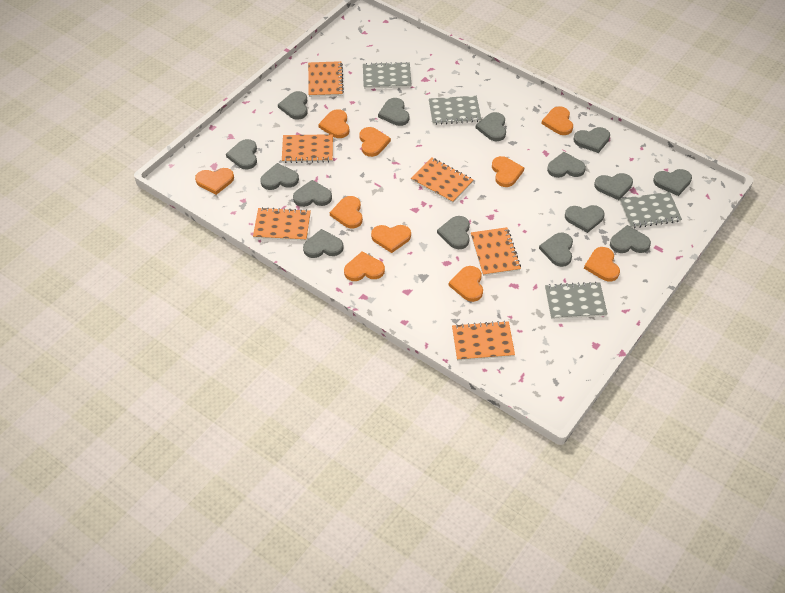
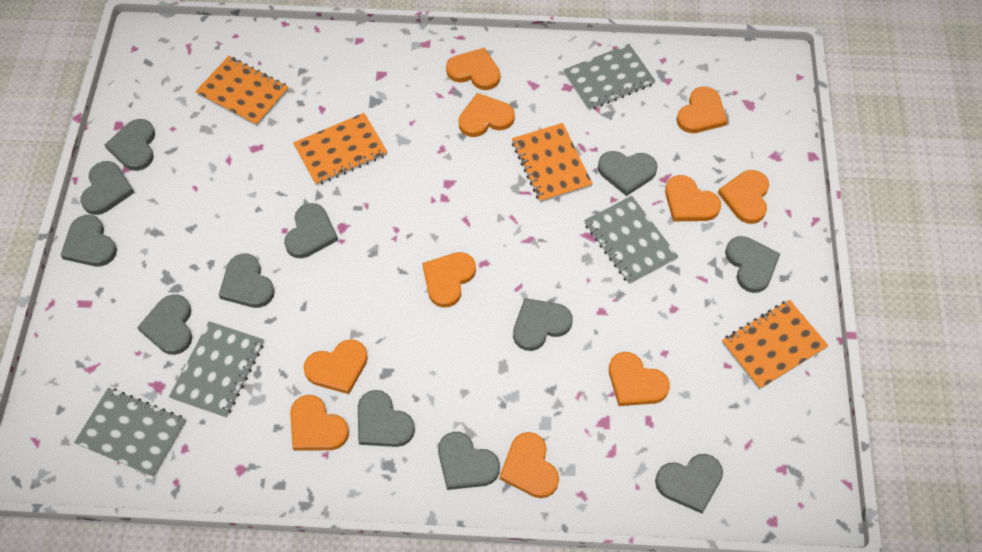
grey heart: 15 -> 12
orange notebook: 6 -> 4

